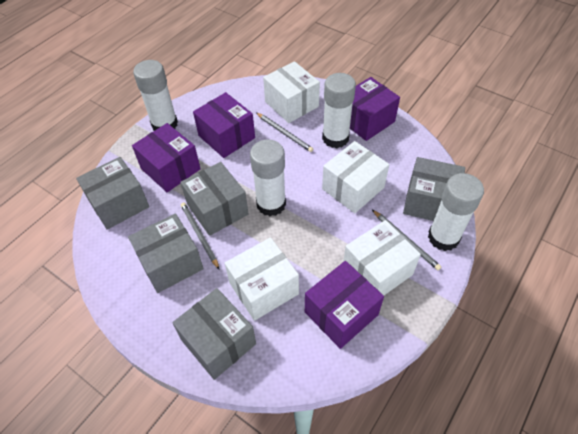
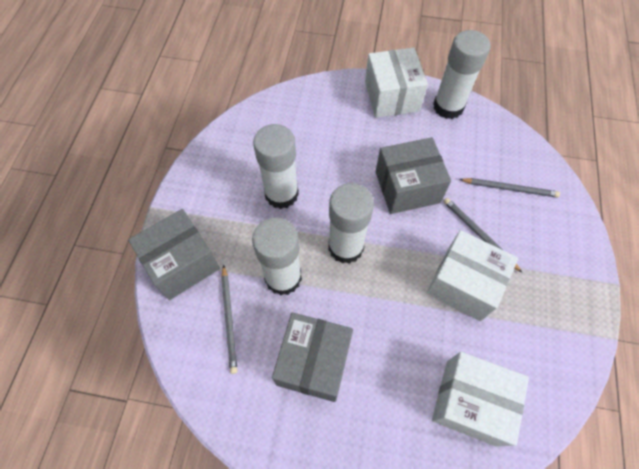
grey box: 5 -> 3
purple box: 4 -> 0
white box: 4 -> 3

